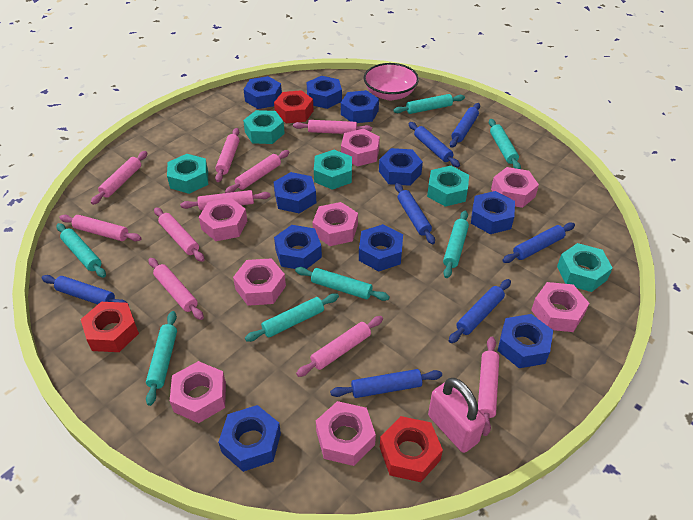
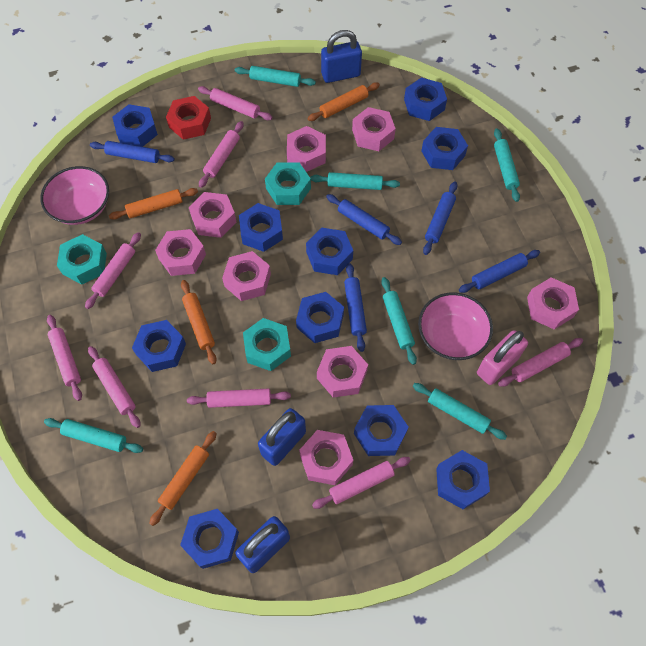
blue padlock: 0 -> 3
blue rolling pin: 7 -> 5
orange rolling pin: 0 -> 4
pink bowl: 1 -> 2
pink rolling pin: 10 -> 8
red nut: 3 -> 1
turquoise nut: 5 -> 3
turquoise rolling pin: 7 -> 6

